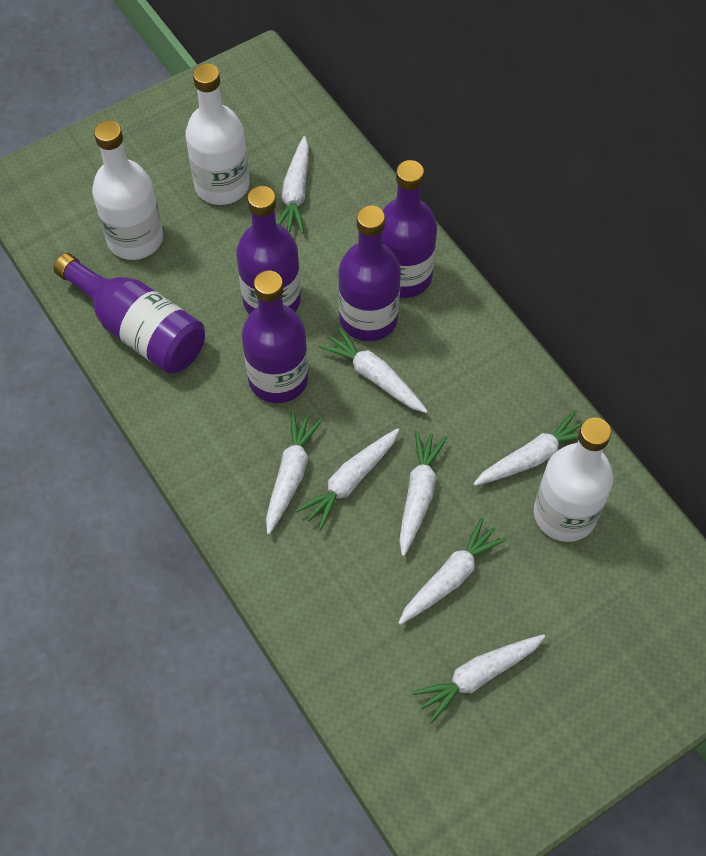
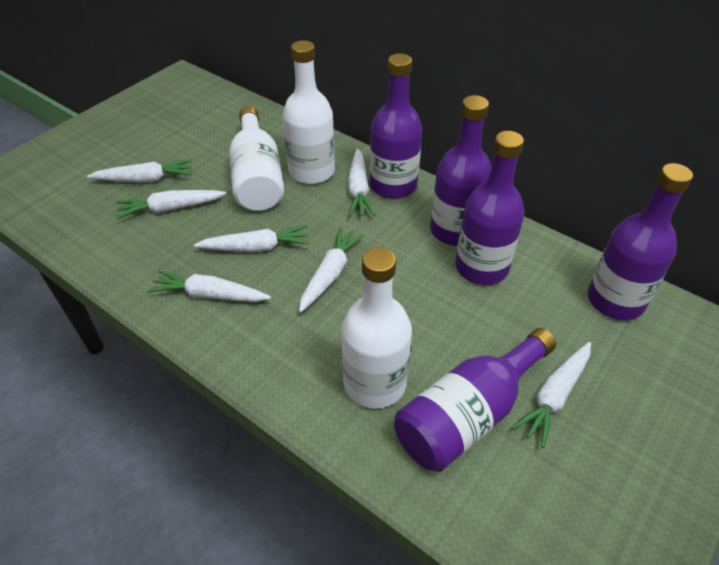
white carrot: 8 -> 7

